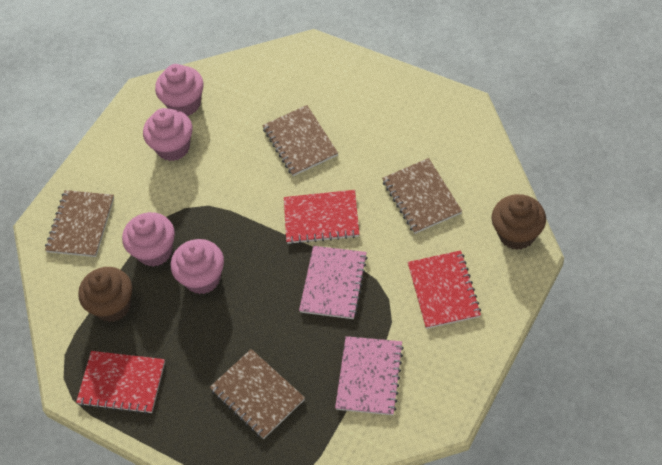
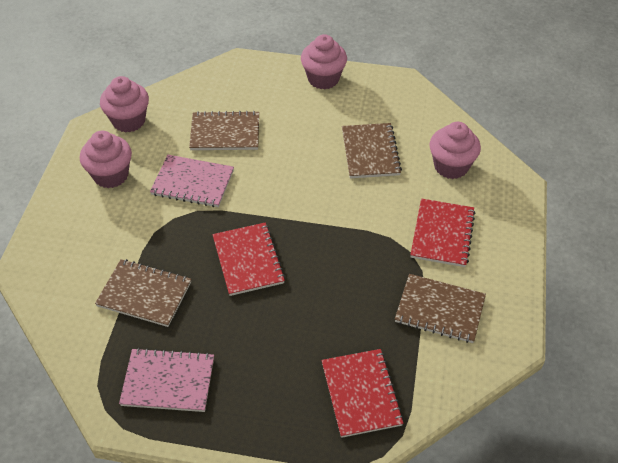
brown cupcake: 2 -> 0

